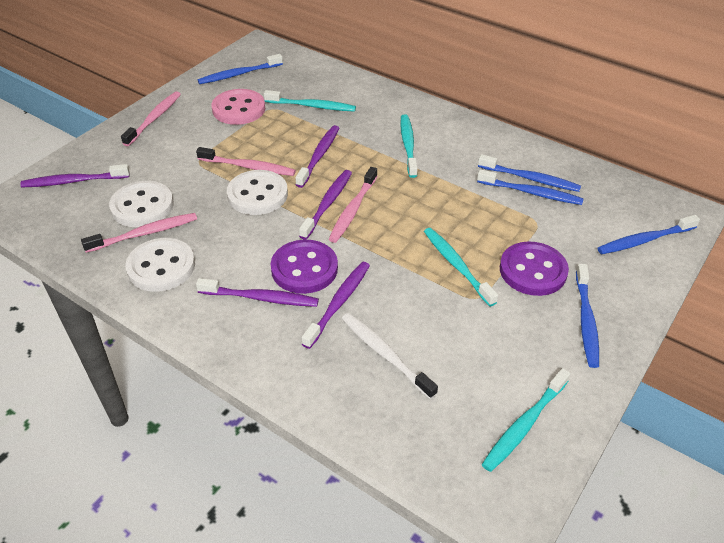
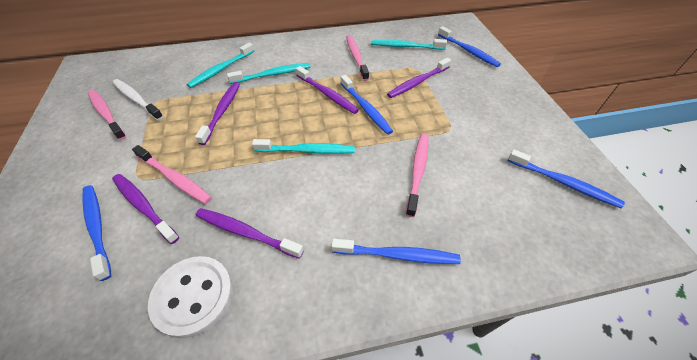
pink button: 1 -> 0
purple button: 2 -> 0
white button: 3 -> 1

